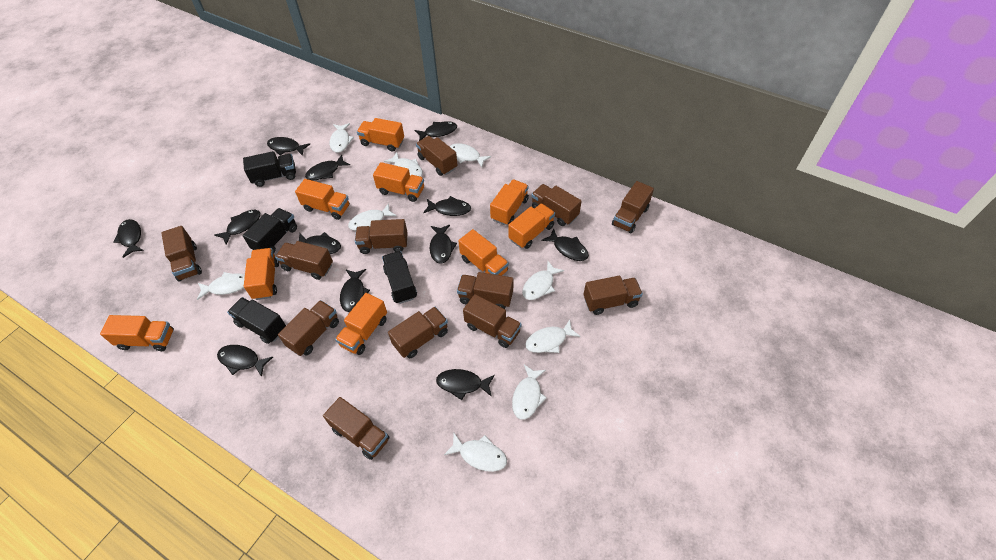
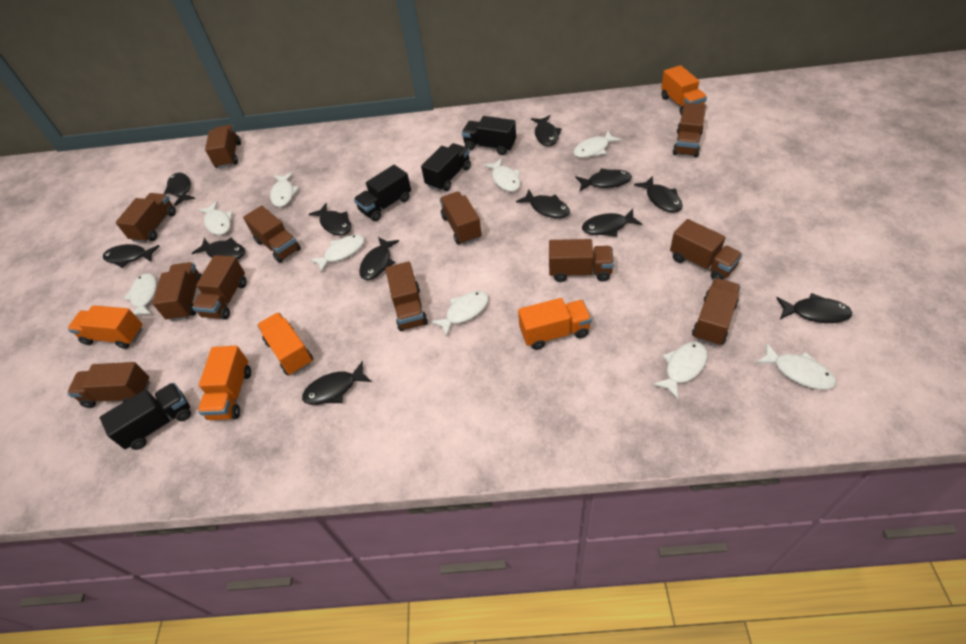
orange truck: 9 -> 5

